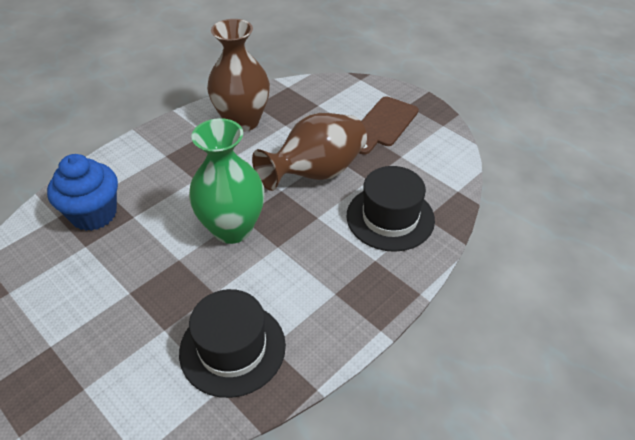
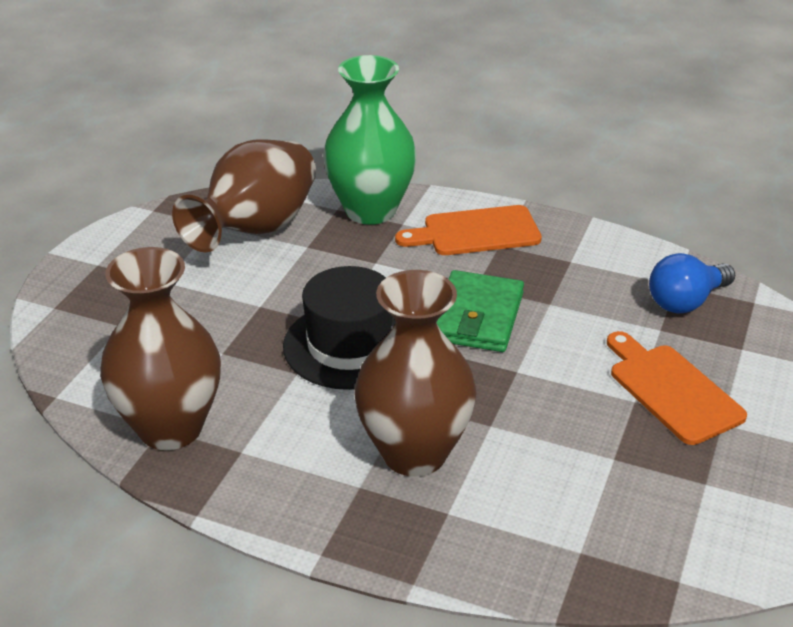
black hat: 2 -> 1
blue cupcake: 1 -> 0
blue light bulb: 0 -> 1
brown cutting board: 1 -> 0
brown vase: 2 -> 3
green wallet: 0 -> 1
orange cutting board: 0 -> 2

